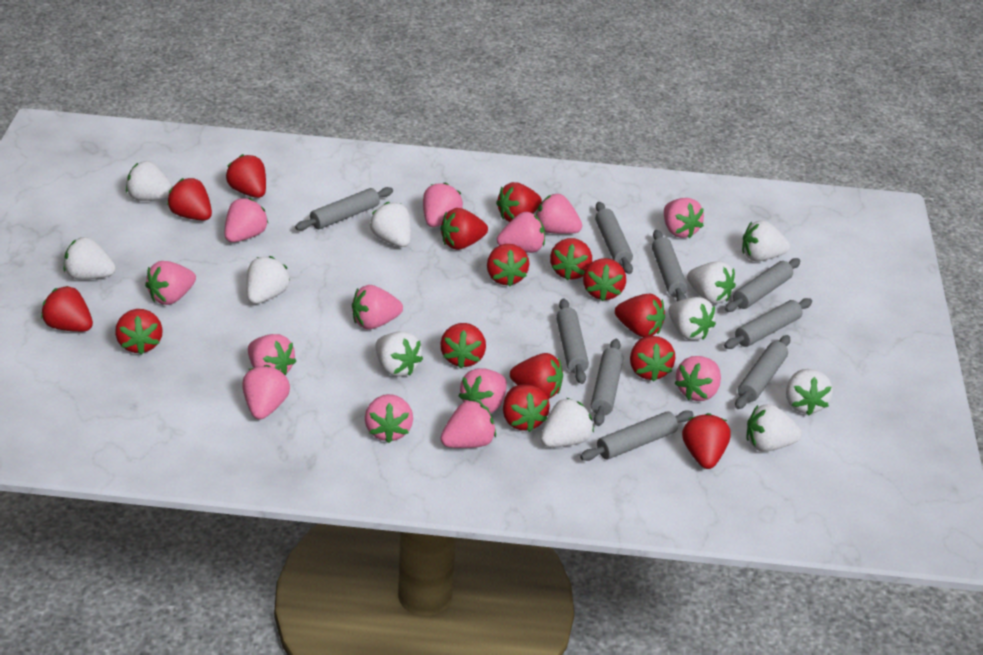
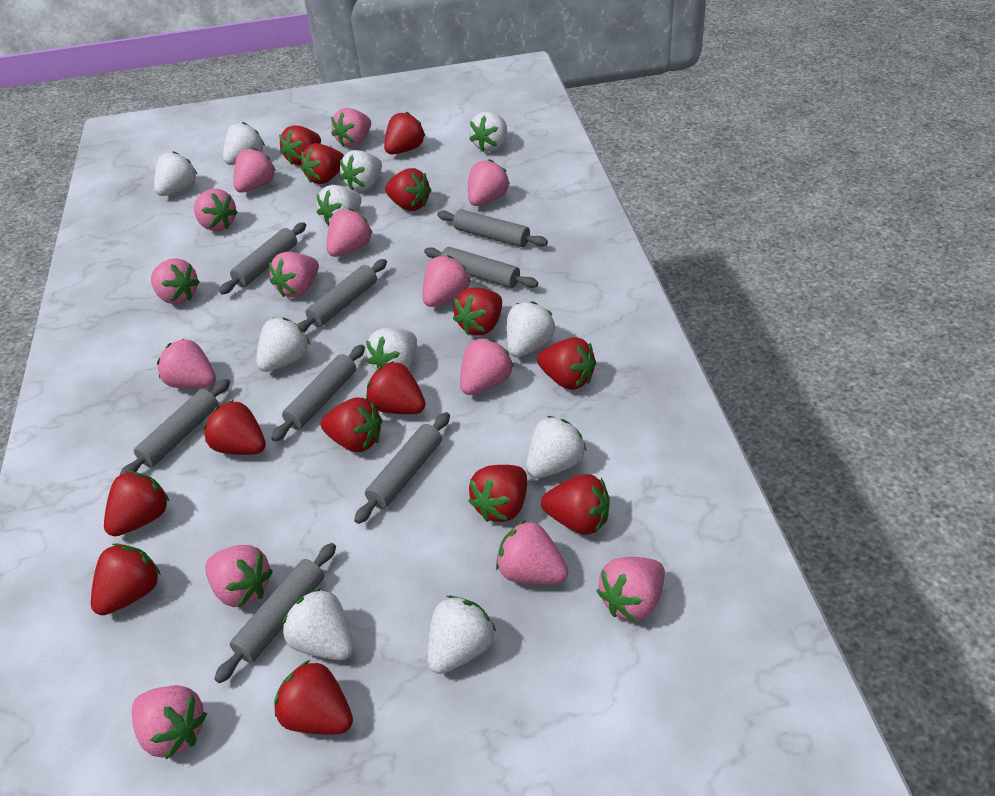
grey rolling pin: 9 -> 8
pink strawberry: 13 -> 14
red strawberry: 15 -> 14

